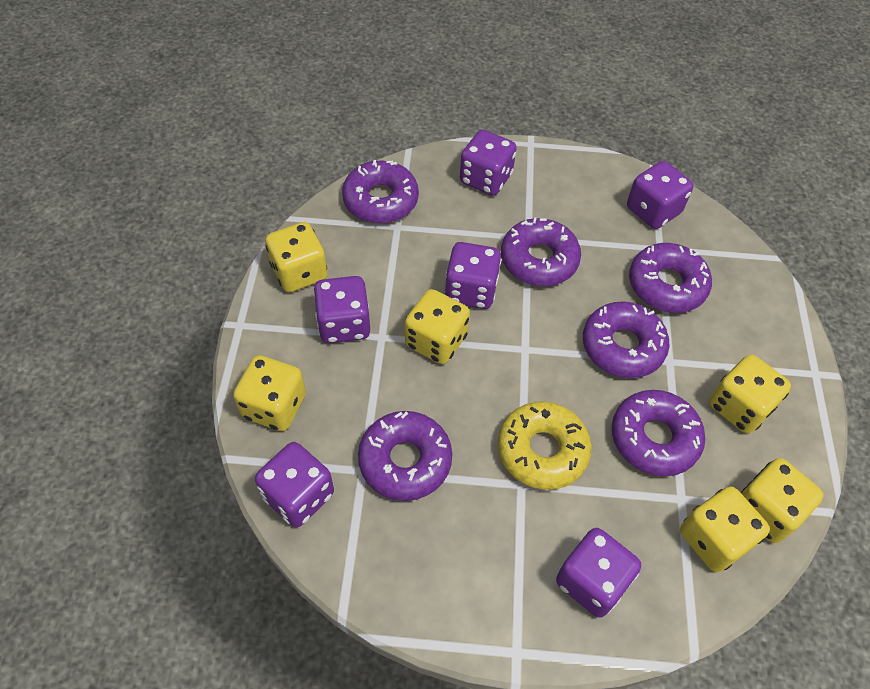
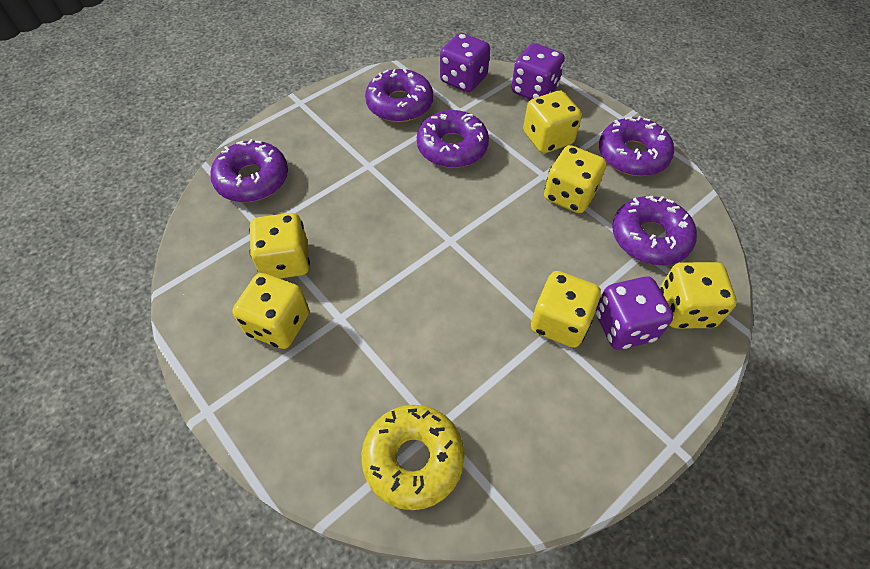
purple dice: 6 -> 3
purple donut: 6 -> 5

